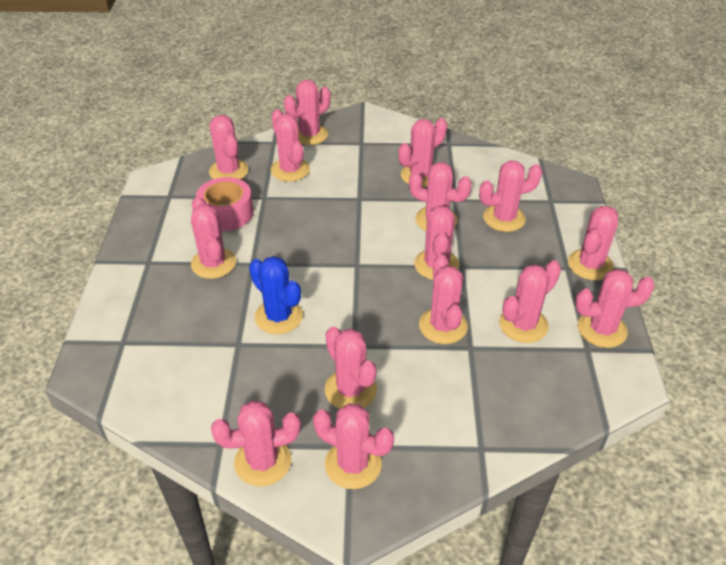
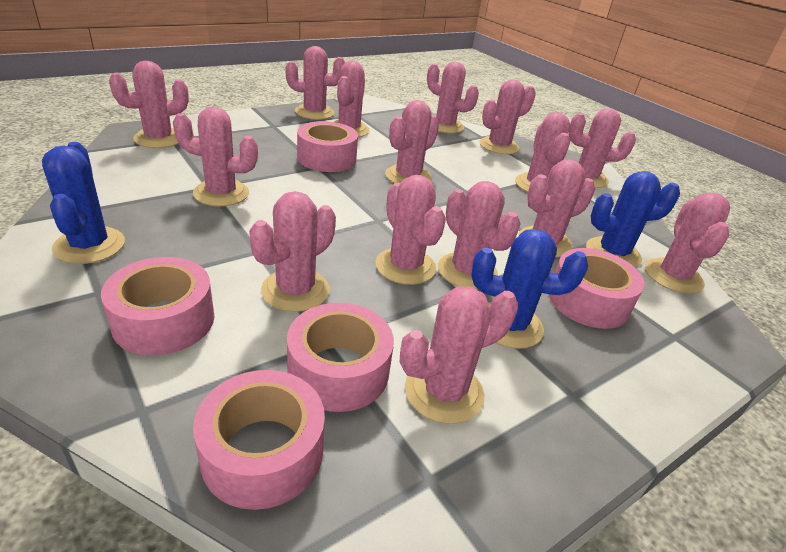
blue cactus: 1 -> 3
pink tape: 1 -> 5

